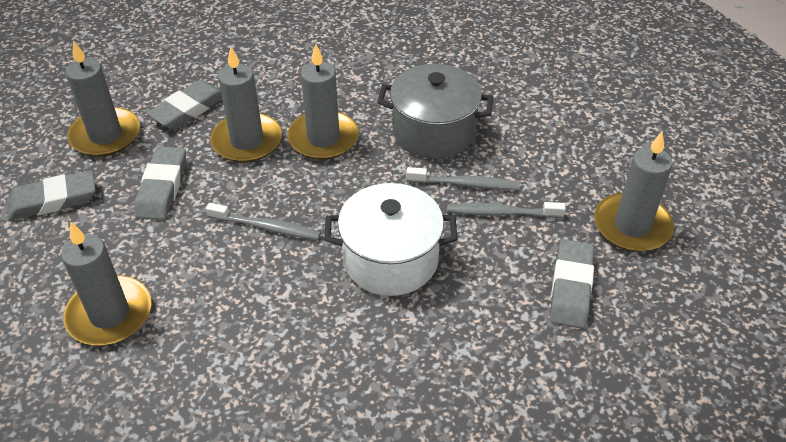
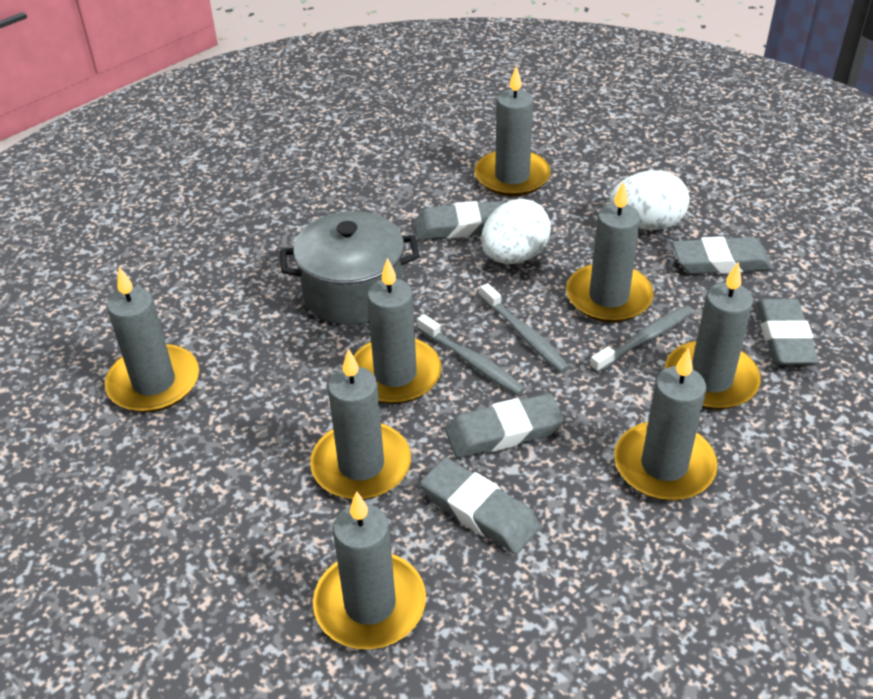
grey candle: 5 -> 8
grey eraser: 4 -> 5
white egg: 0 -> 2
white pot: 1 -> 0

